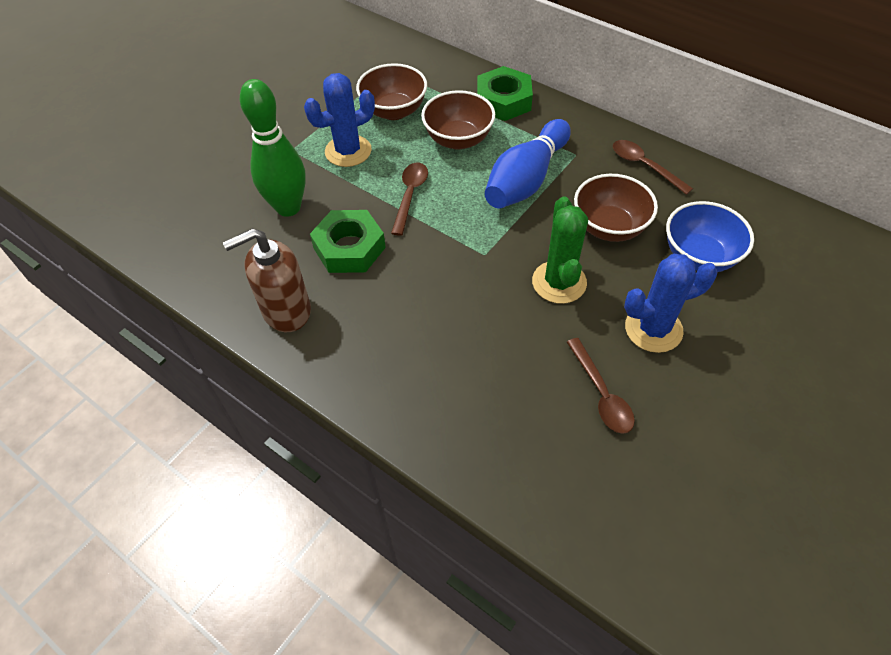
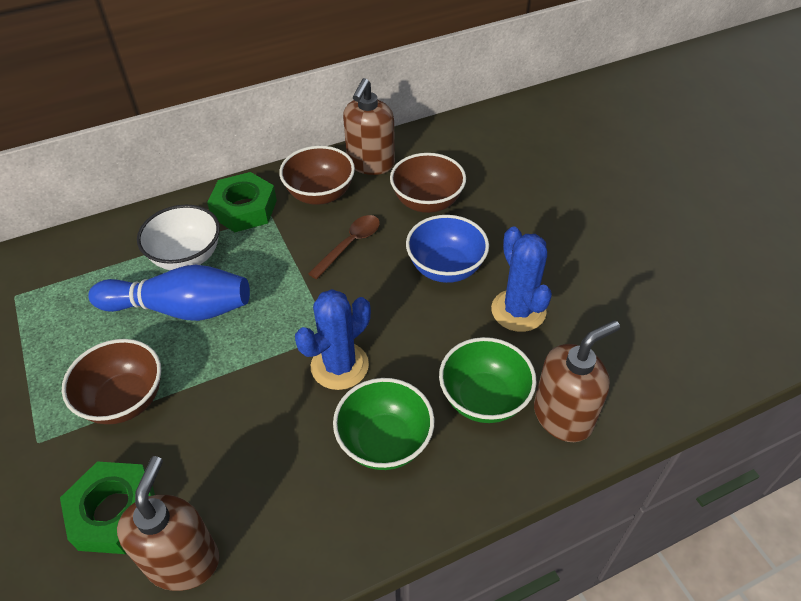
brown soap dispenser: 1 -> 3
brown spoon: 3 -> 1
green bowl: 0 -> 2
green bowling pin: 1 -> 0
green cactus: 1 -> 0
white bowl: 0 -> 1

